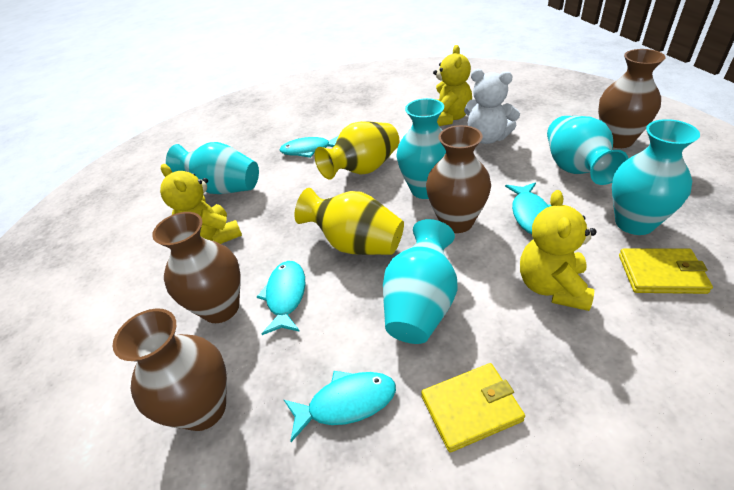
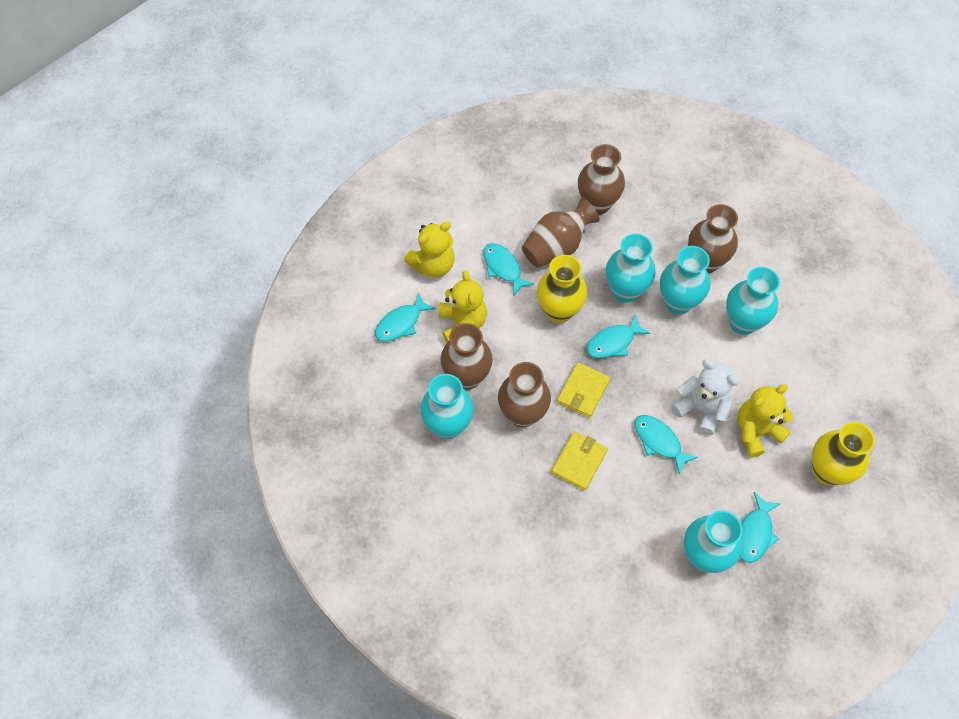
brown vase: 4 -> 5
turquoise fish: 4 -> 5

